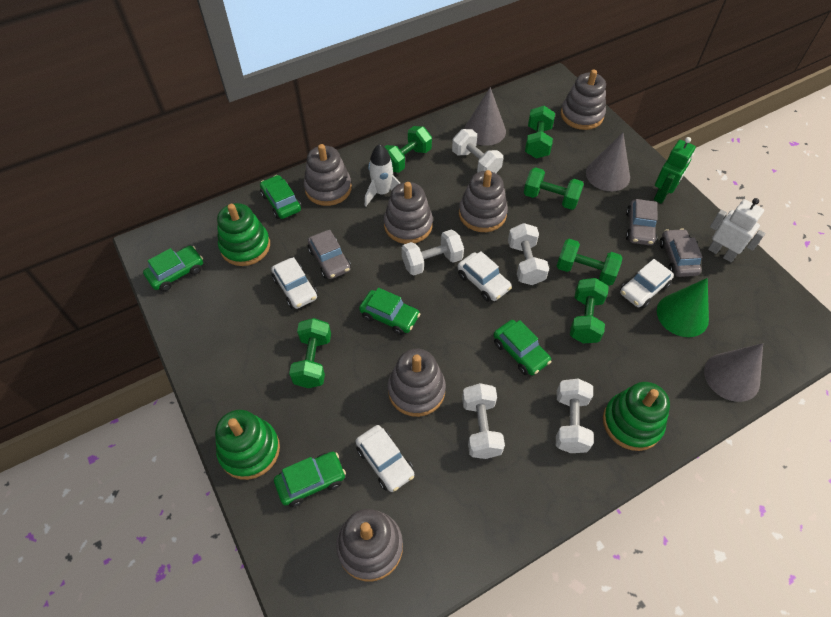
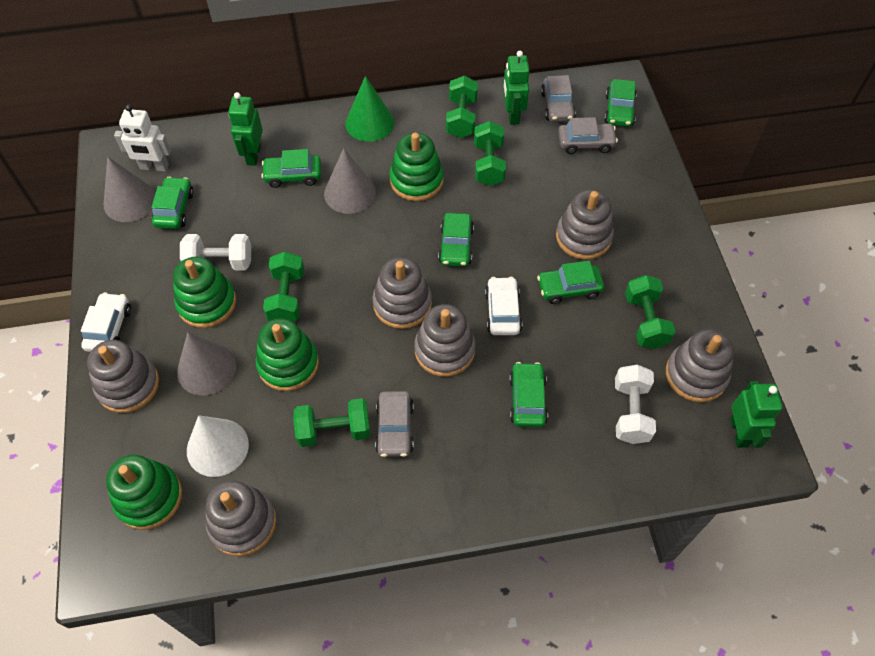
green car: 5 -> 6
green dumbbell: 6 -> 5
green robot: 1 -> 3
green stacking toy: 3 -> 4
white car: 4 -> 2
white cone: 0 -> 1
white dumbbell: 5 -> 2
white rocket: 1 -> 0

